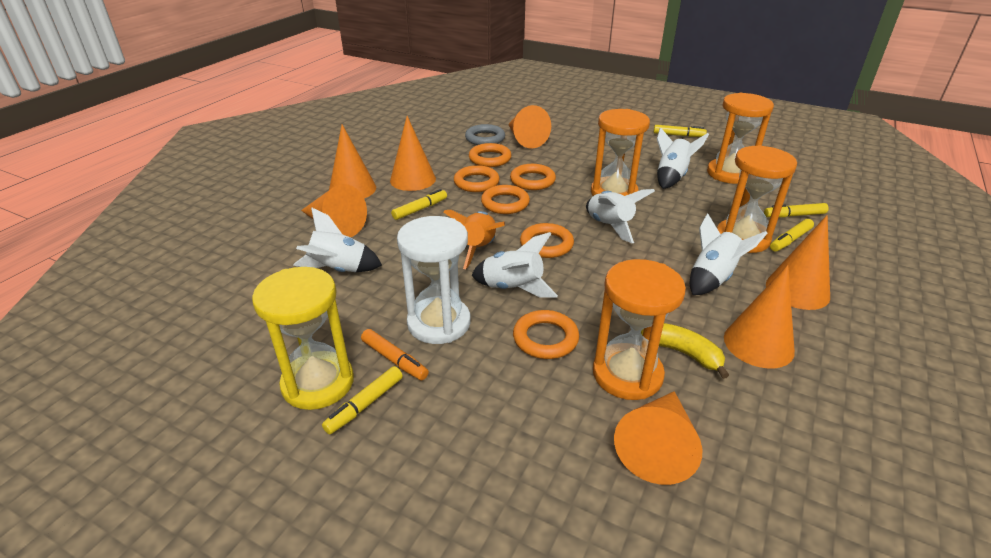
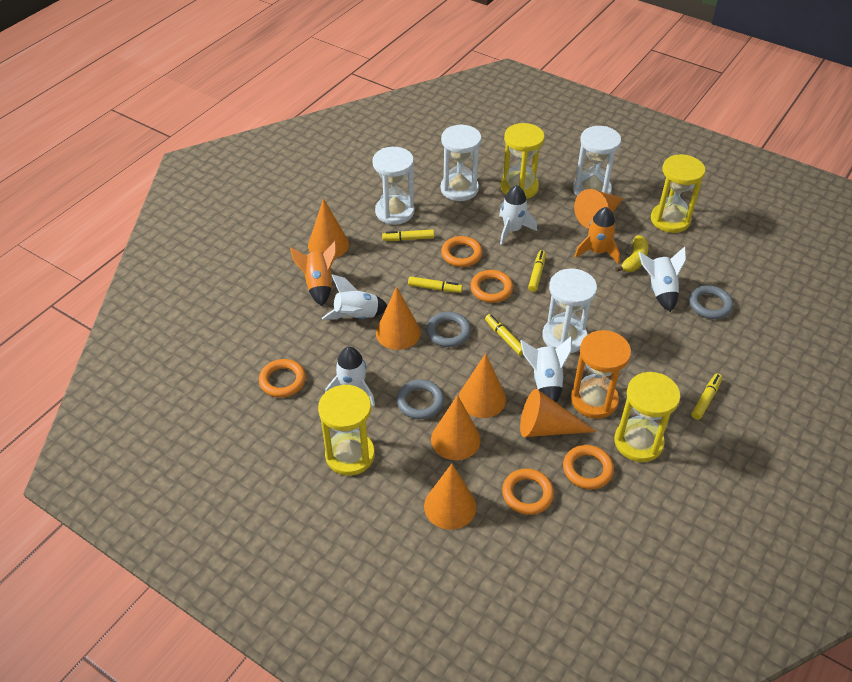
grey ring: 1 -> 3
orange hourglass: 4 -> 1
orange marker: 1 -> 0
orange ring: 6 -> 5
orange rocket: 1 -> 2
white hourglass: 1 -> 4
yellow hourglass: 1 -> 4

